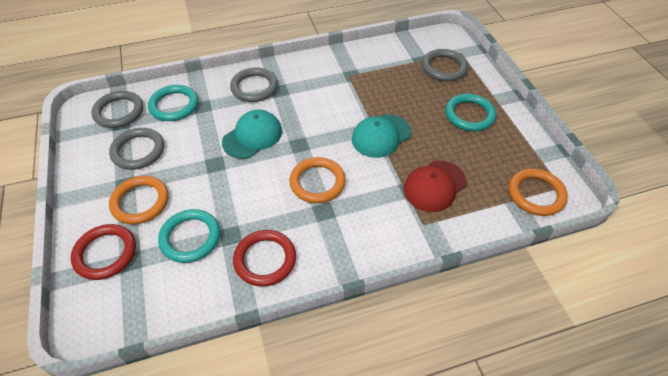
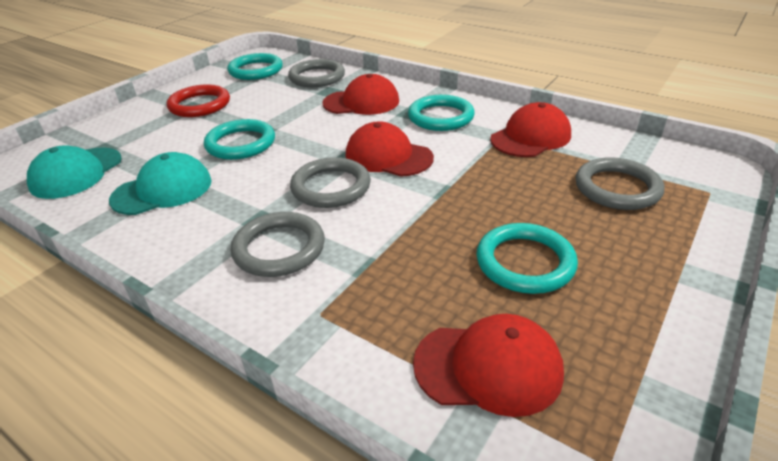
orange ring: 3 -> 0
red cap: 1 -> 4
red ring: 2 -> 1
turquoise ring: 3 -> 4

